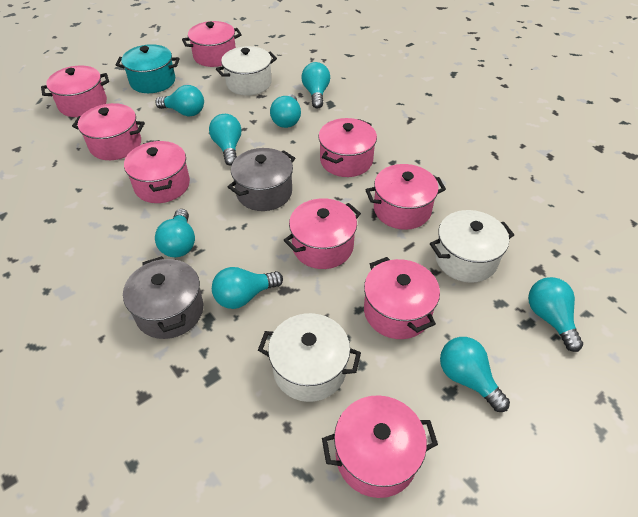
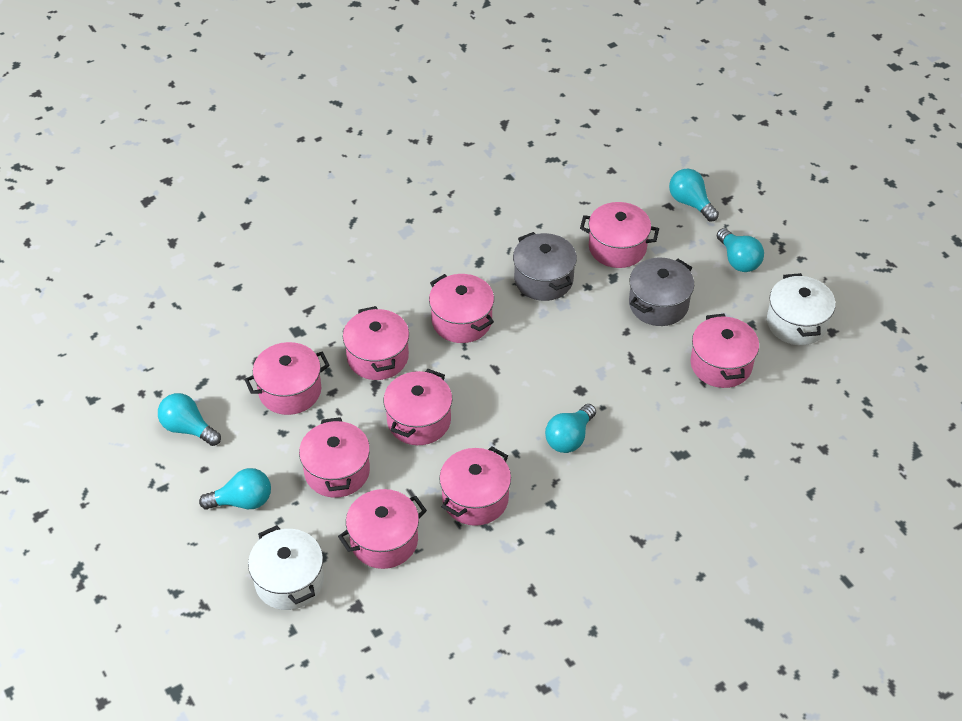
turquoise light bulb: 8 -> 5
turquoise pot: 1 -> 0
white pot: 3 -> 2

